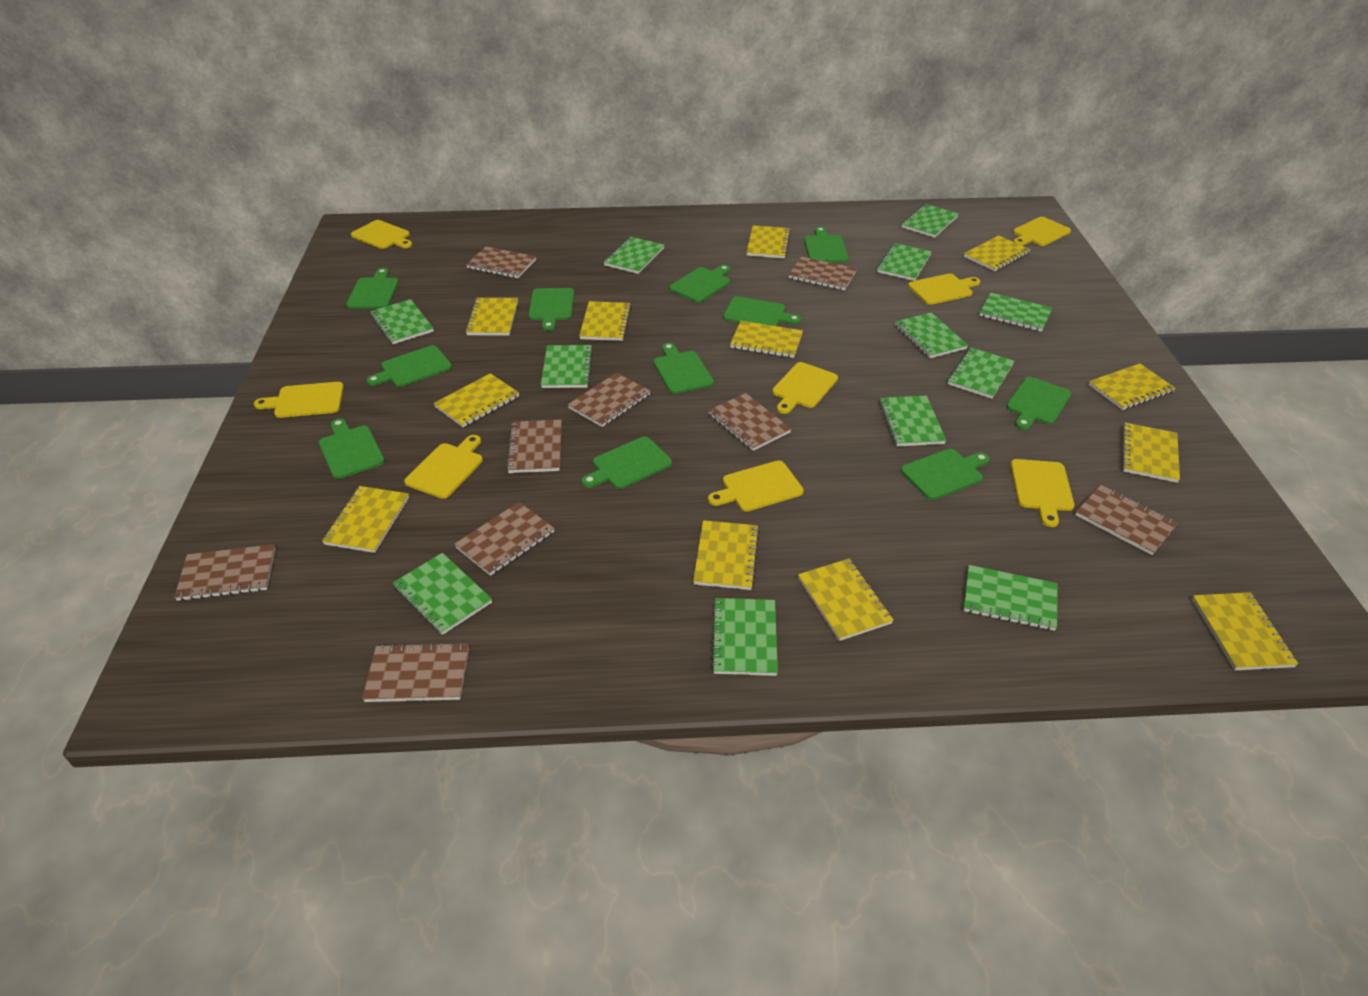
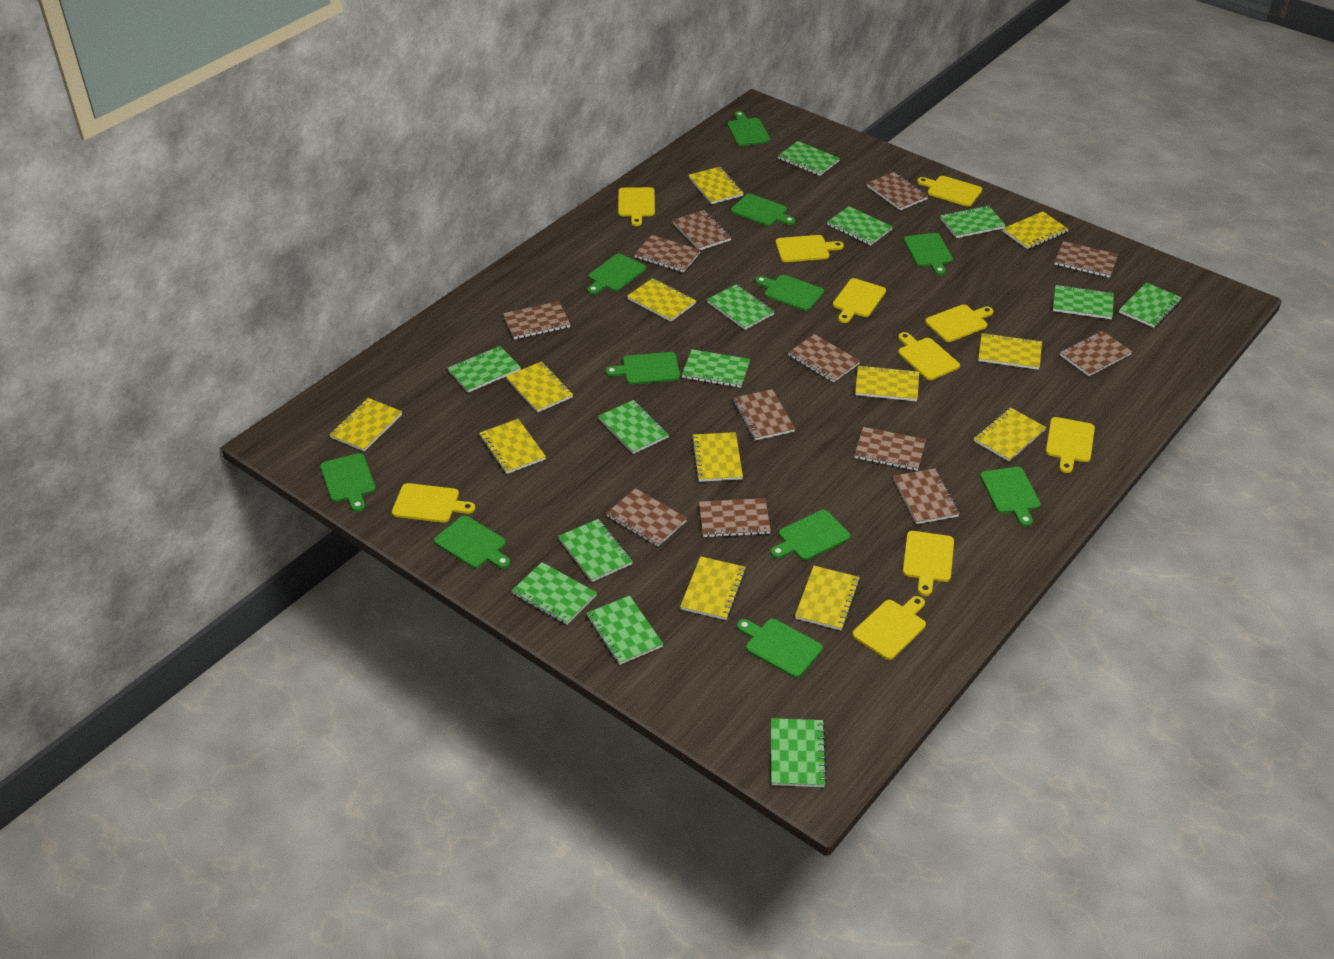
brown notebook: 9 -> 12
green notebook: 12 -> 13
yellow cutting board: 8 -> 10

